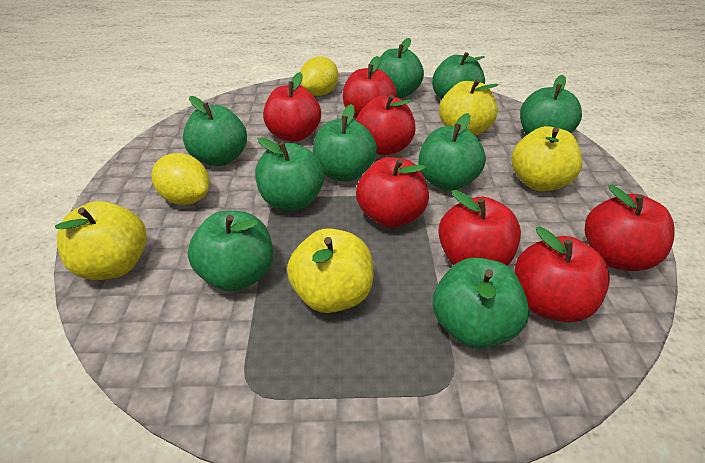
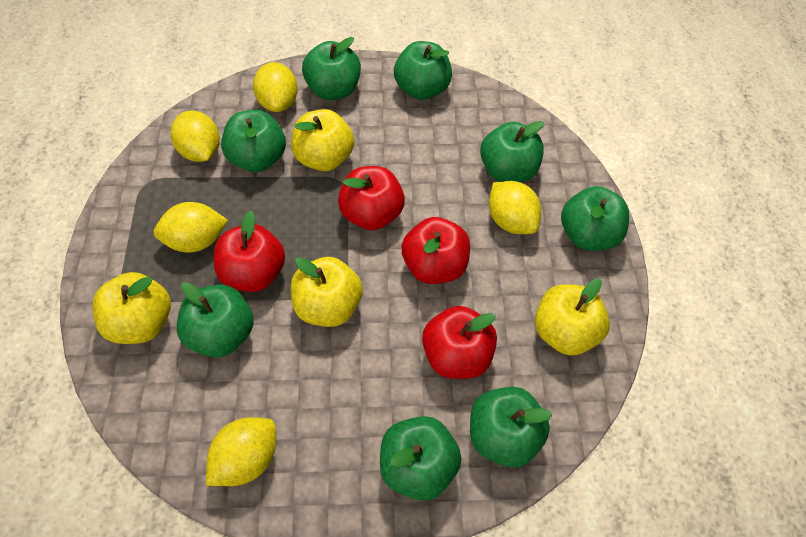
green apple: 9 -> 8
red apple: 7 -> 4
yellow lemon: 2 -> 5

